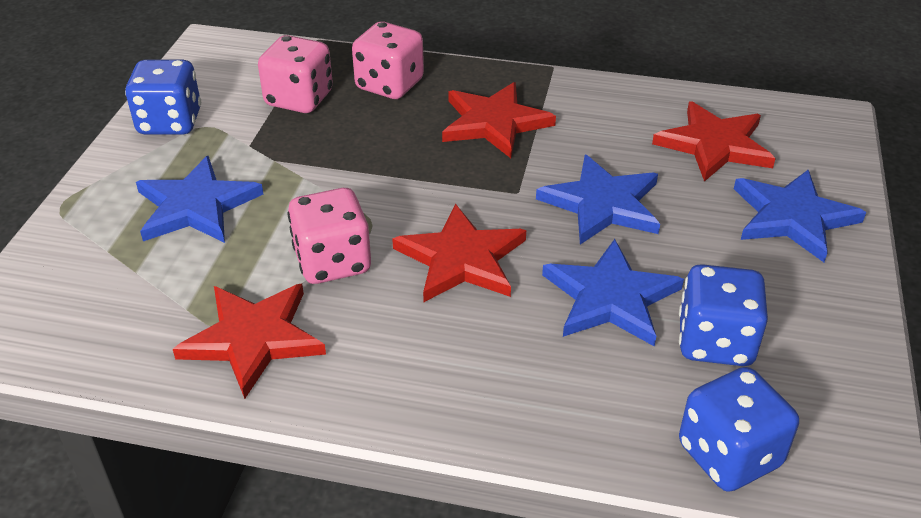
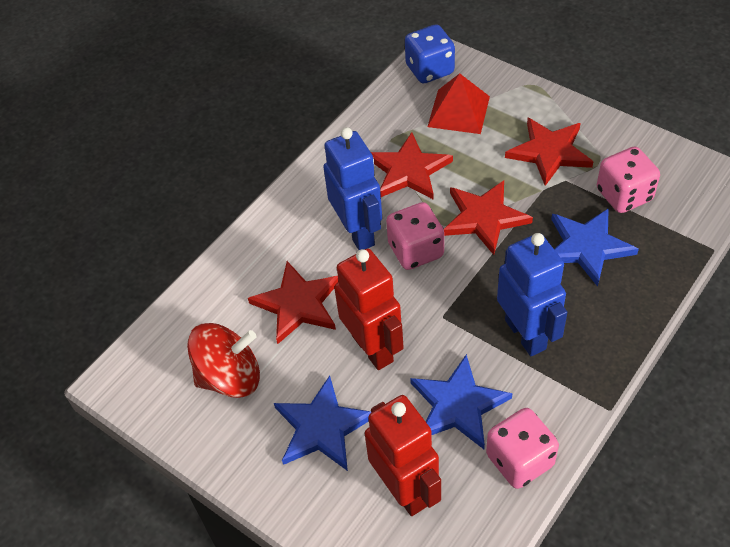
blue dice: 3 -> 1
blue robot: 0 -> 2
blue star: 4 -> 3
red pyramid: 0 -> 1
red robot: 0 -> 2
red spinning top: 0 -> 1

